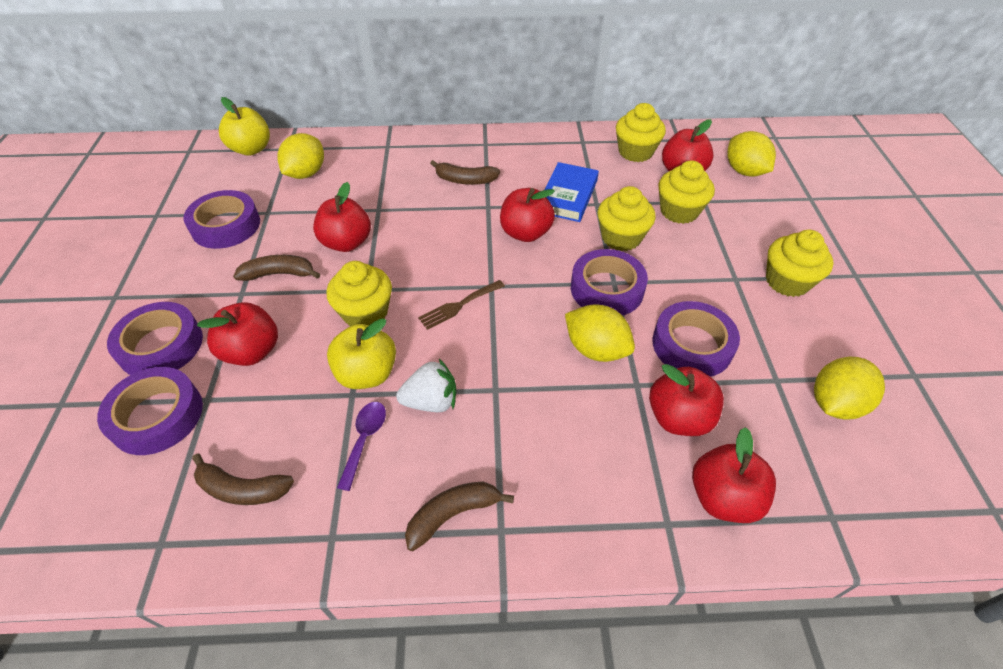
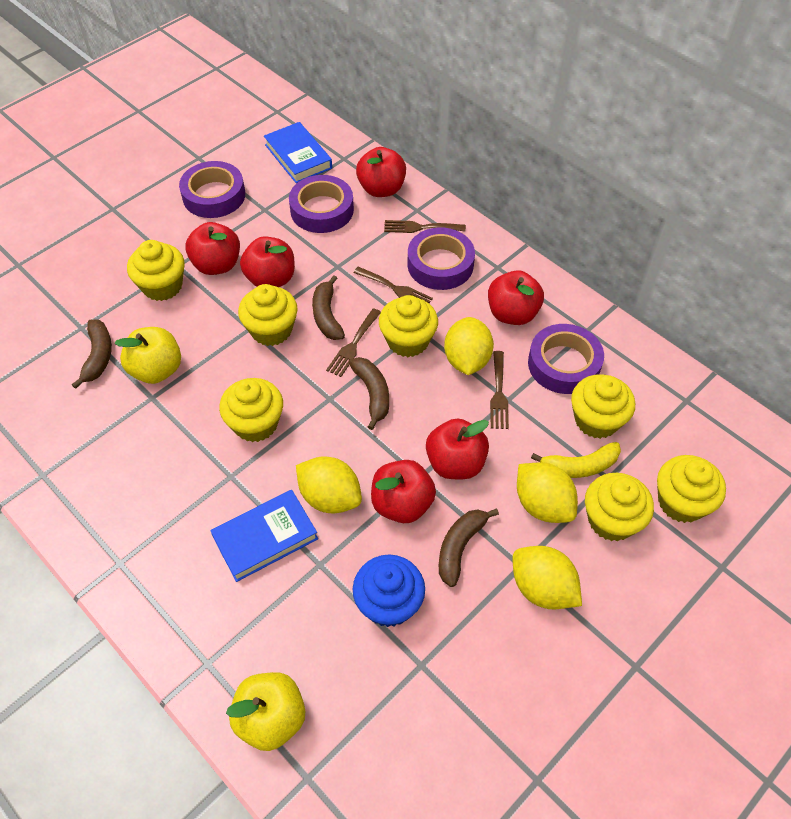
blue book: 1 -> 2
blue cupcake: 0 -> 1
brown fork: 1 -> 4
purple spoon: 1 -> 0
purple tape: 5 -> 4
white strawberry: 1 -> 0
yellow banana: 0 -> 1
yellow cupcake: 5 -> 7

